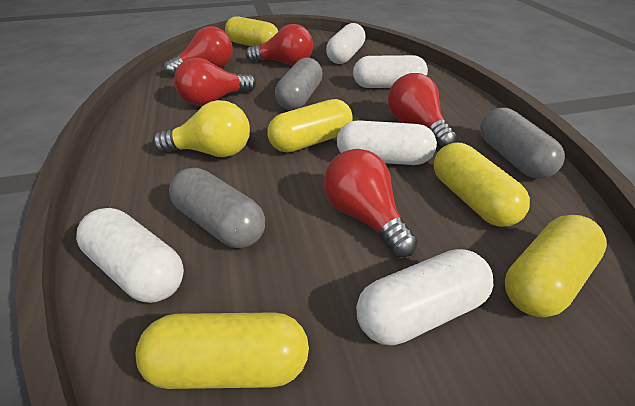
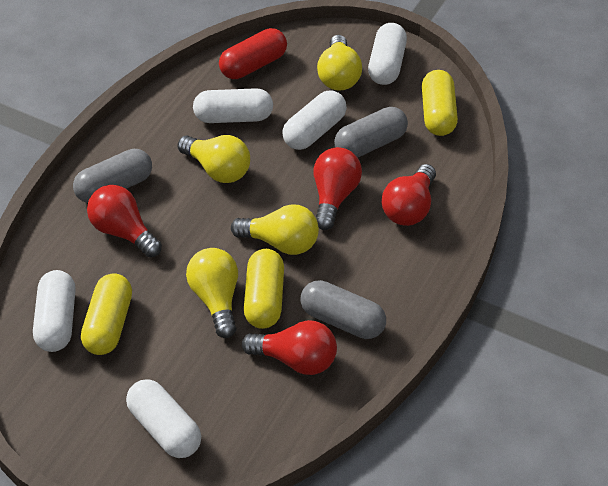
red capsule: 0 -> 1
red light bulb: 5 -> 4
yellow capsule: 5 -> 3
yellow light bulb: 1 -> 4

